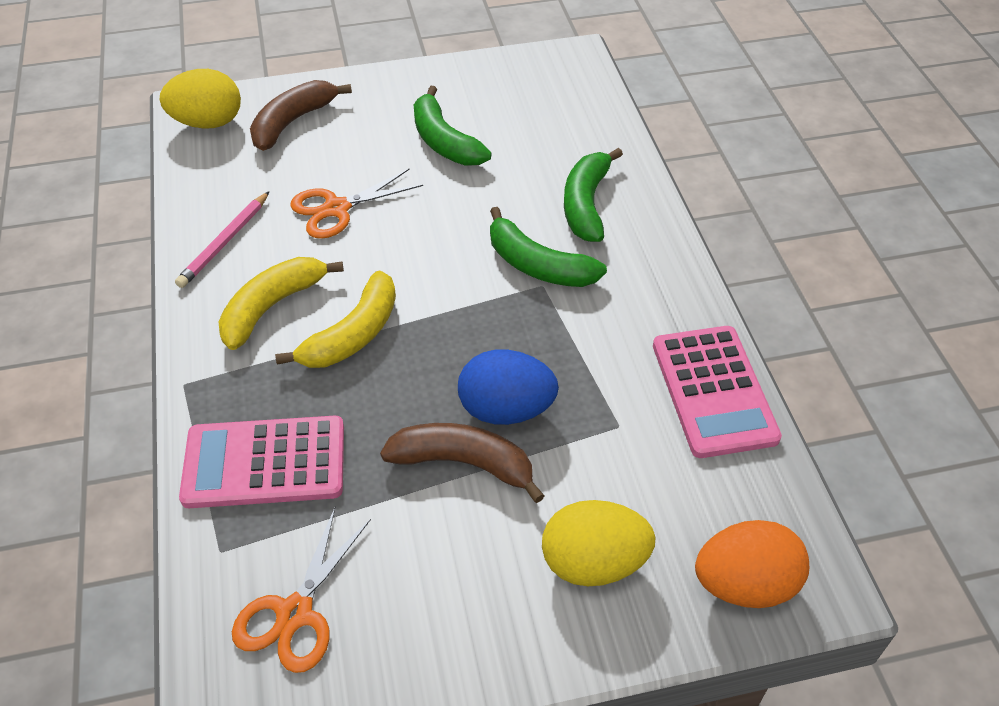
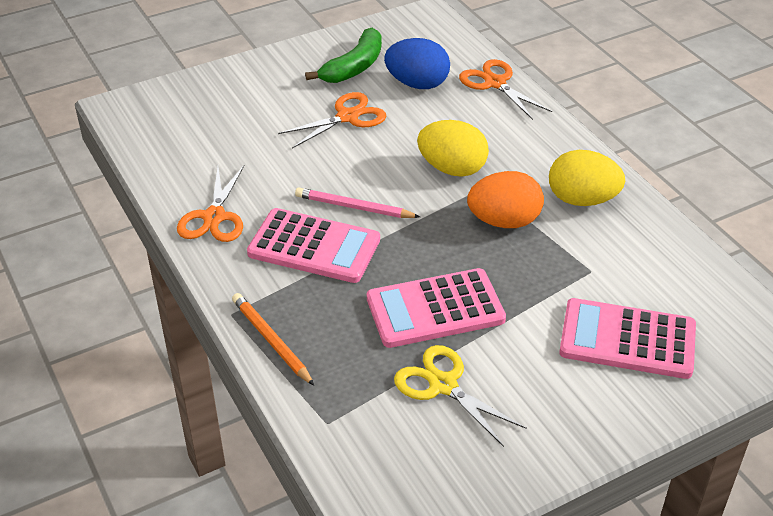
brown banana: 2 -> 0
green banana: 3 -> 1
orange pencil: 0 -> 1
orange scissors: 2 -> 3
pink calculator: 2 -> 3
yellow banana: 2 -> 0
yellow scissors: 0 -> 1

